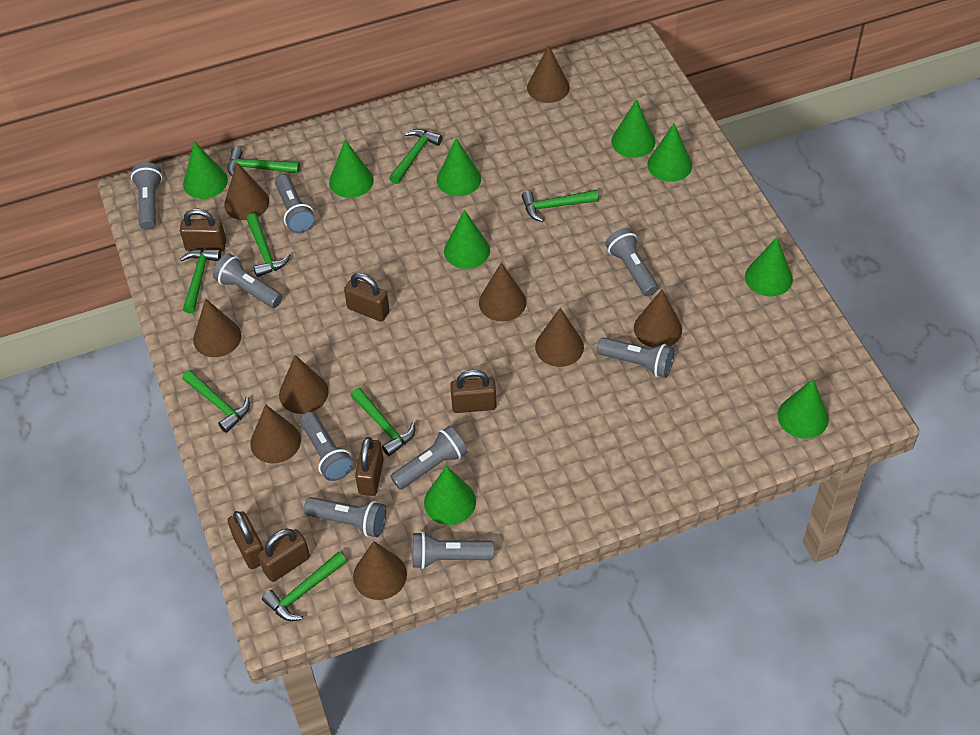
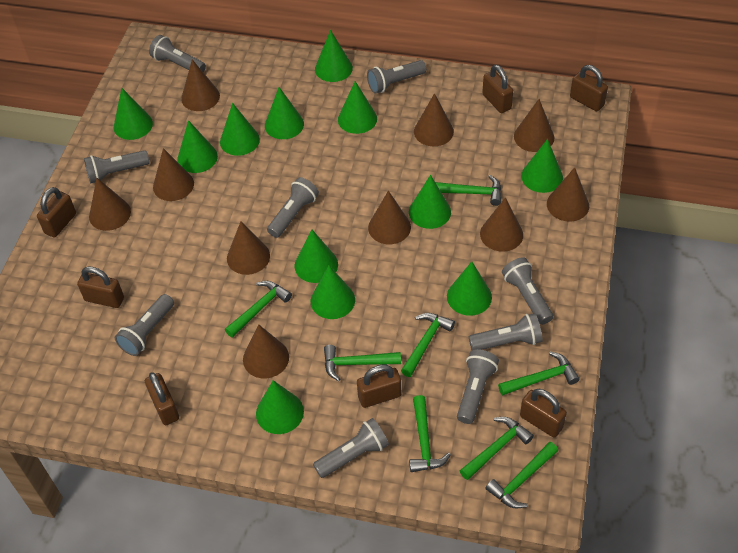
brown cone: 9 -> 10
brown padlock: 6 -> 7
green cone: 9 -> 12

